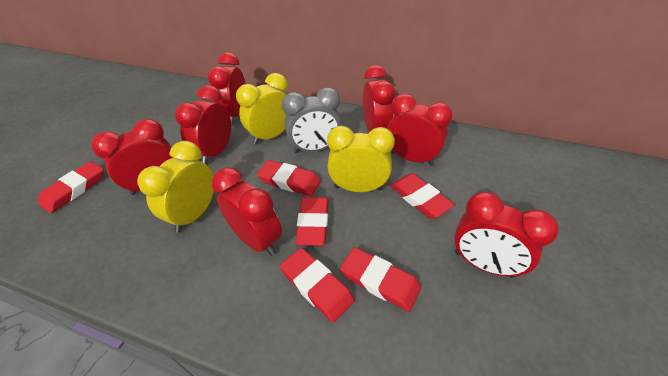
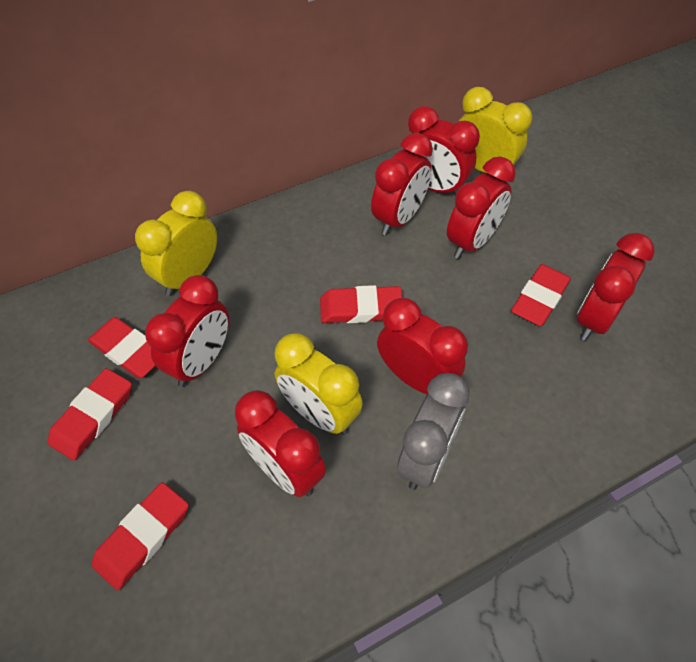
red eraser: 6 -> 5

